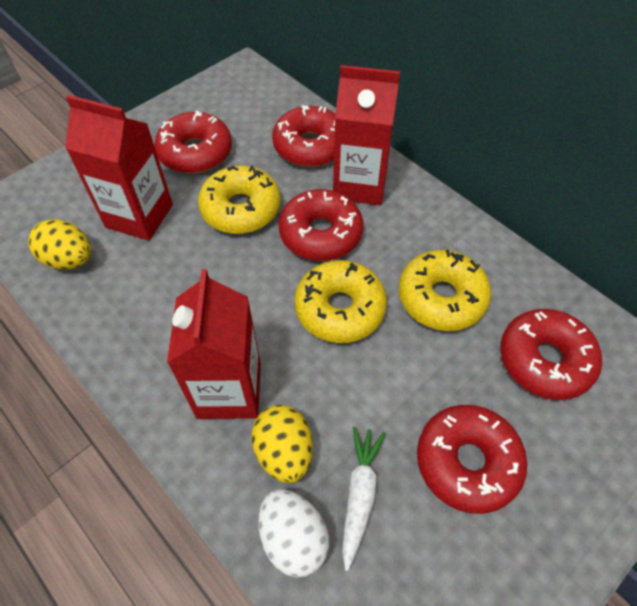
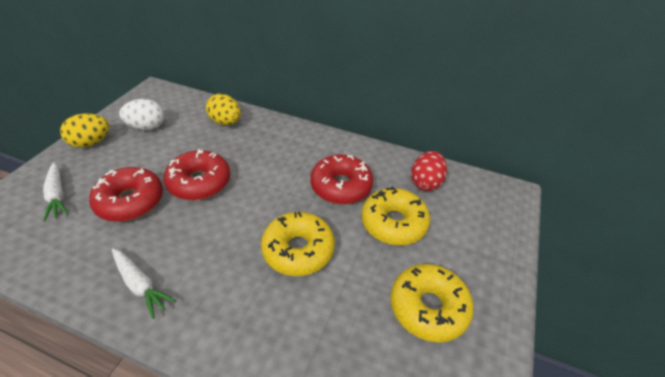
red carton: 3 -> 0
red donut: 5 -> 3
red egg: 0 -> 1
white carrot: 1 -> 2

